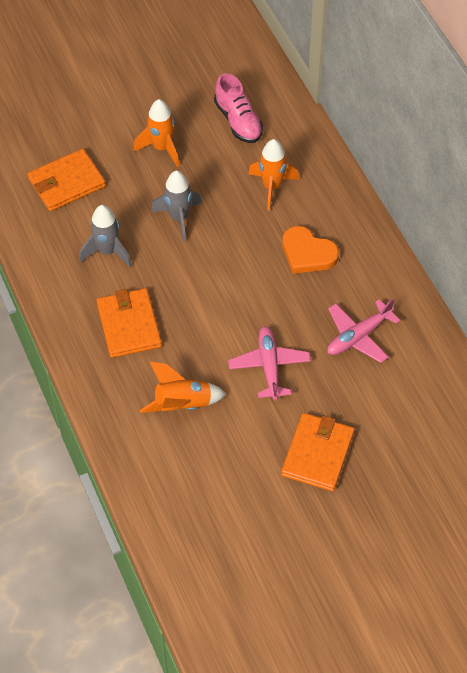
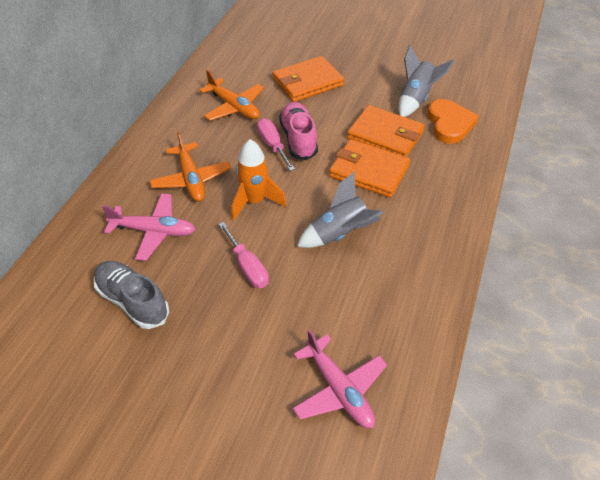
grey shoe: 0 -> 1
orange plane: 0 -> 2
orange rocket: 3 -> 1
pink screwdriver: 0 -> 2

